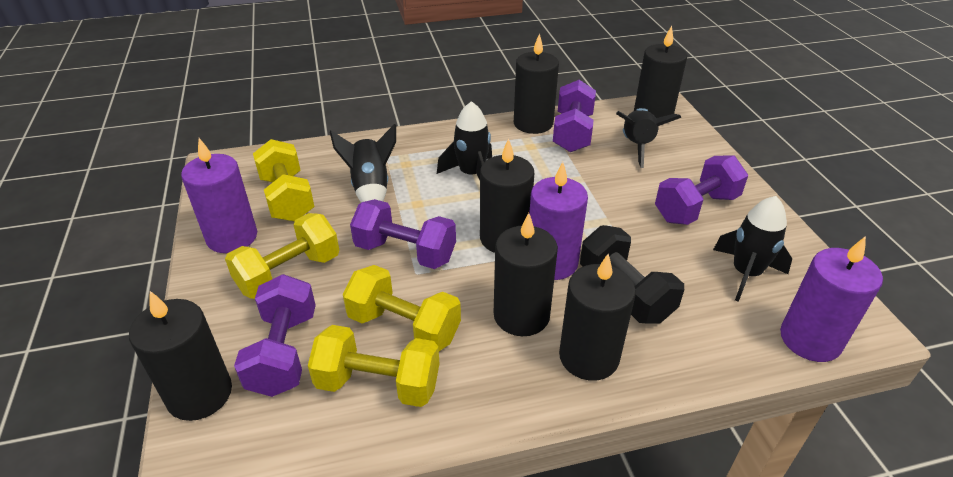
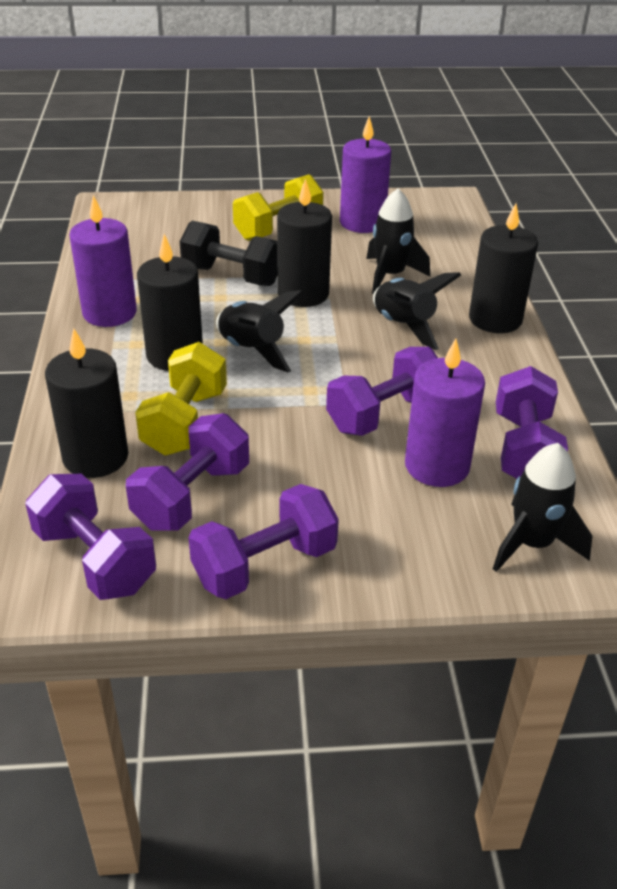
black candle: 6 -> 4
purple dumbbell: 4 -> 5
yellow dumbbell: 4 -> 2

